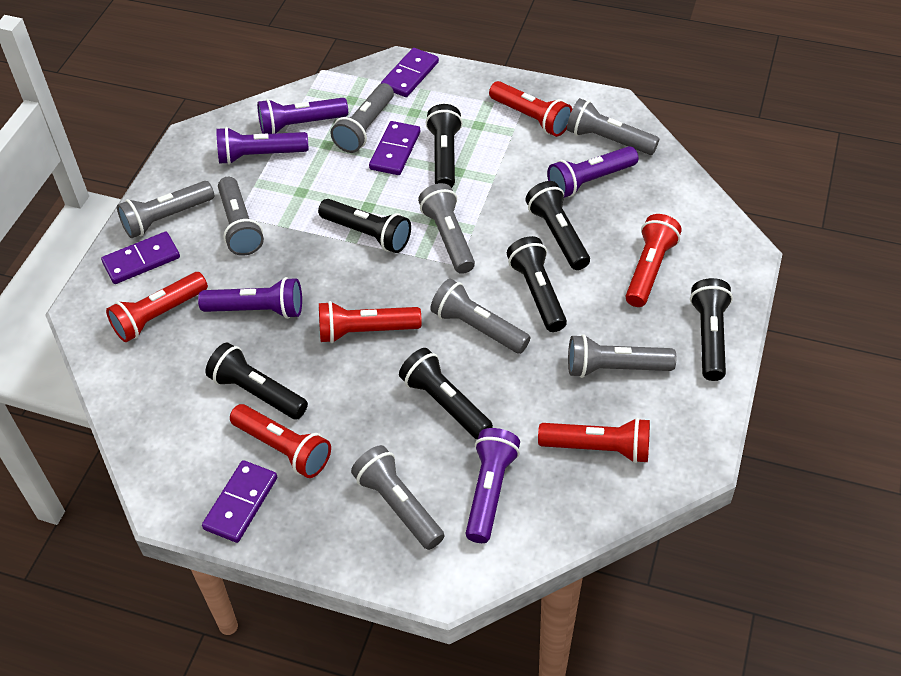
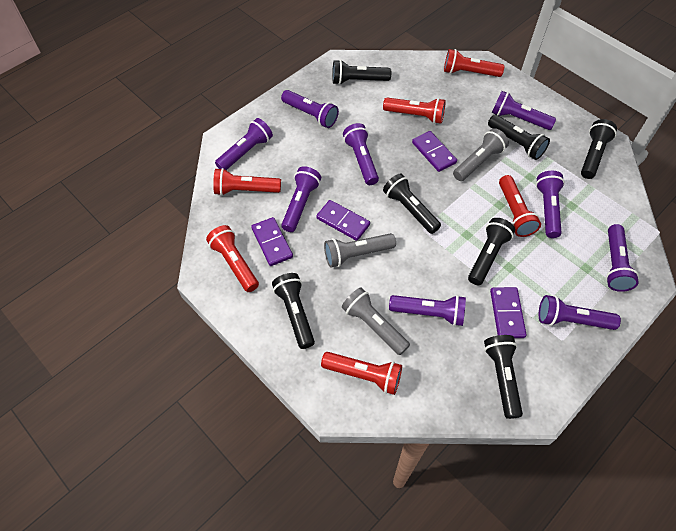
grey flashlight: 8 -> 3
purple flashlight: 5 -> 9

